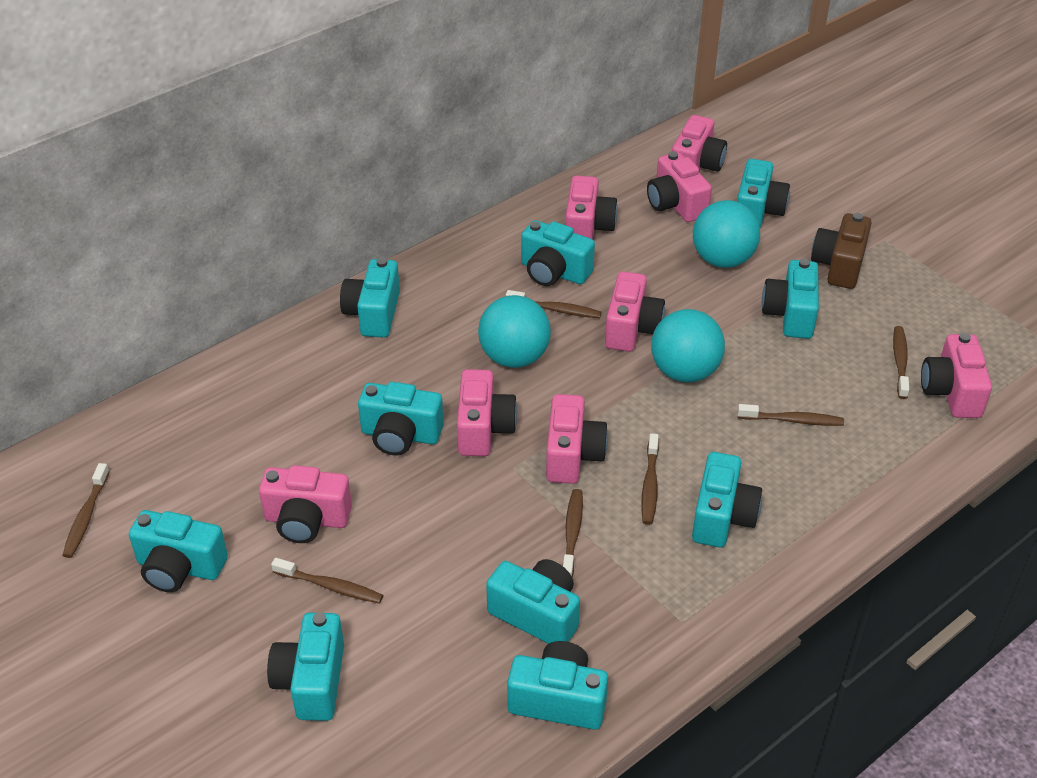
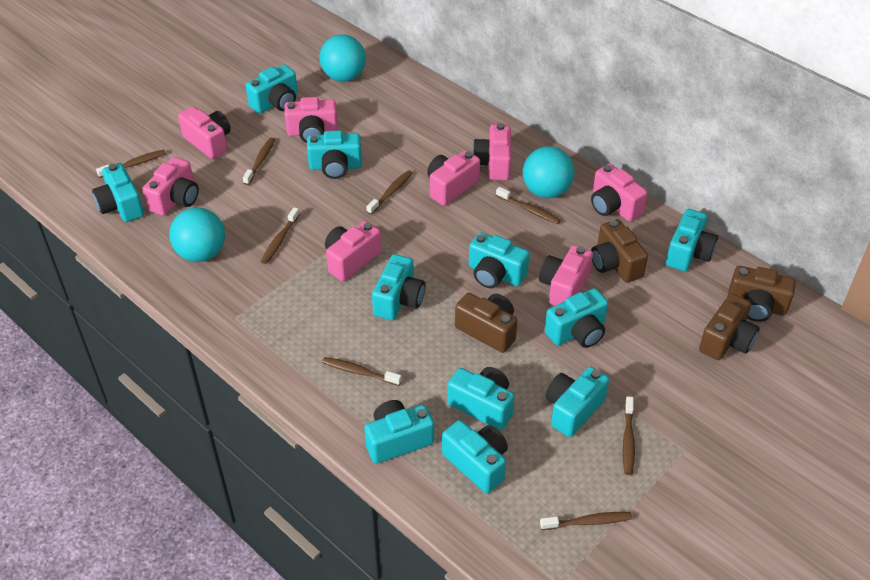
brown camera: 1 -> 4
brown toothbrush: 7 -> 8
turquoise camera: 10 -> 11

